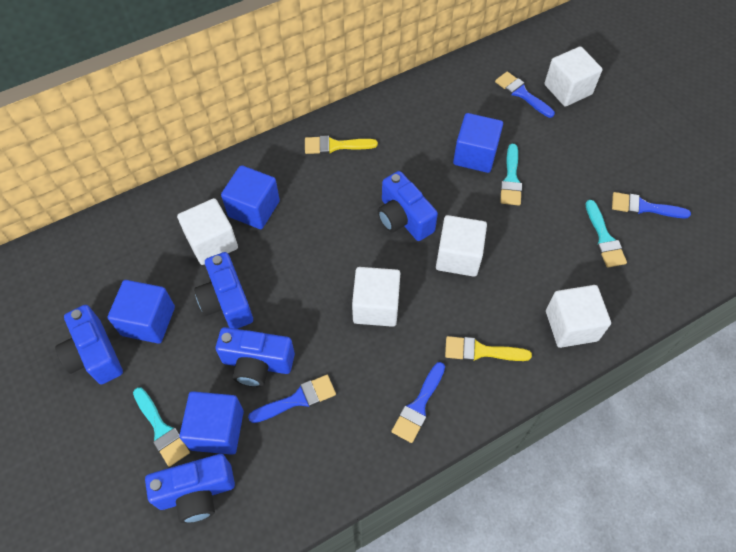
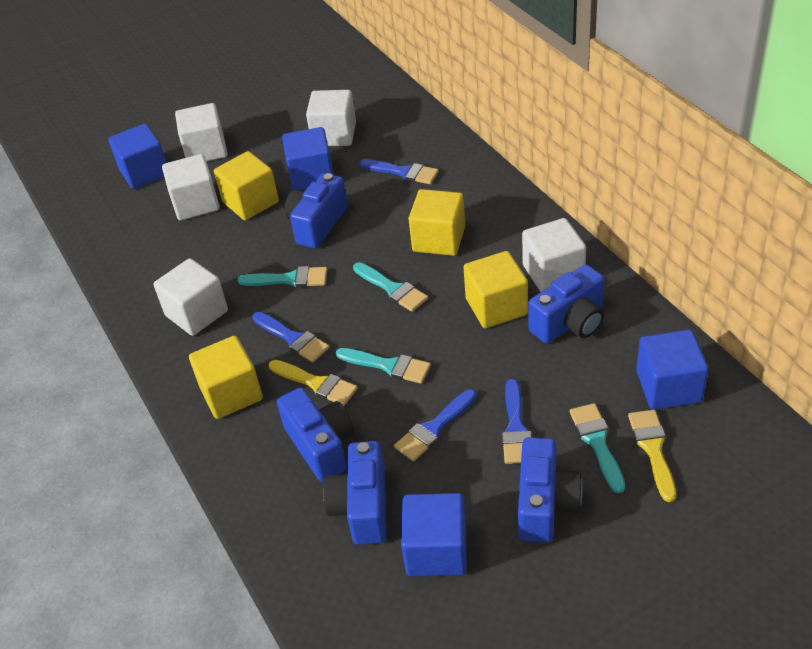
turquoise brush: 3 -> 4
yellow cube: 0 -> 4

